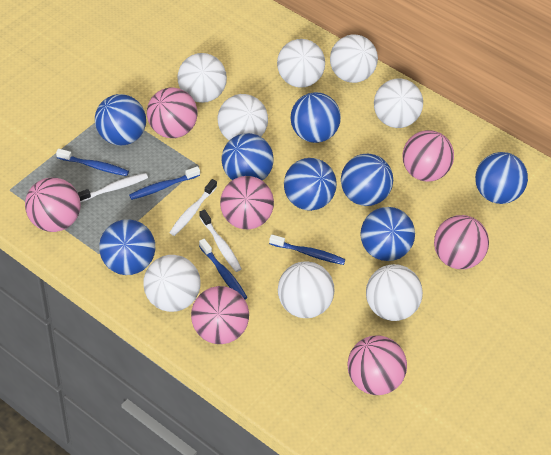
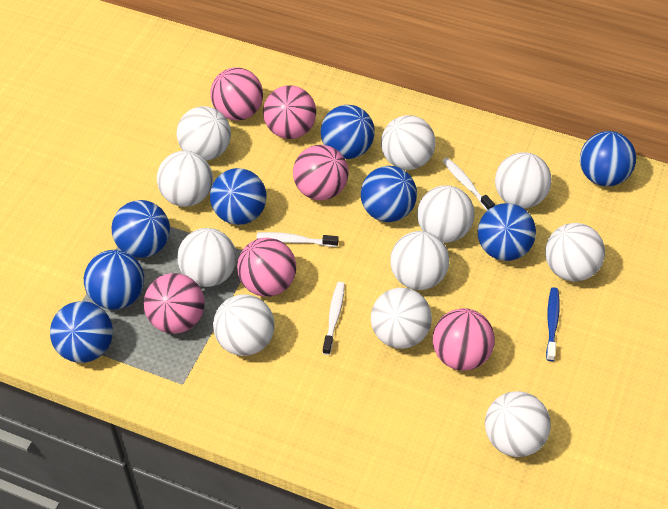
blue toothbrush: 4 -> 1
pink ball: 7 -> 6
white ball: 8 -> 11

